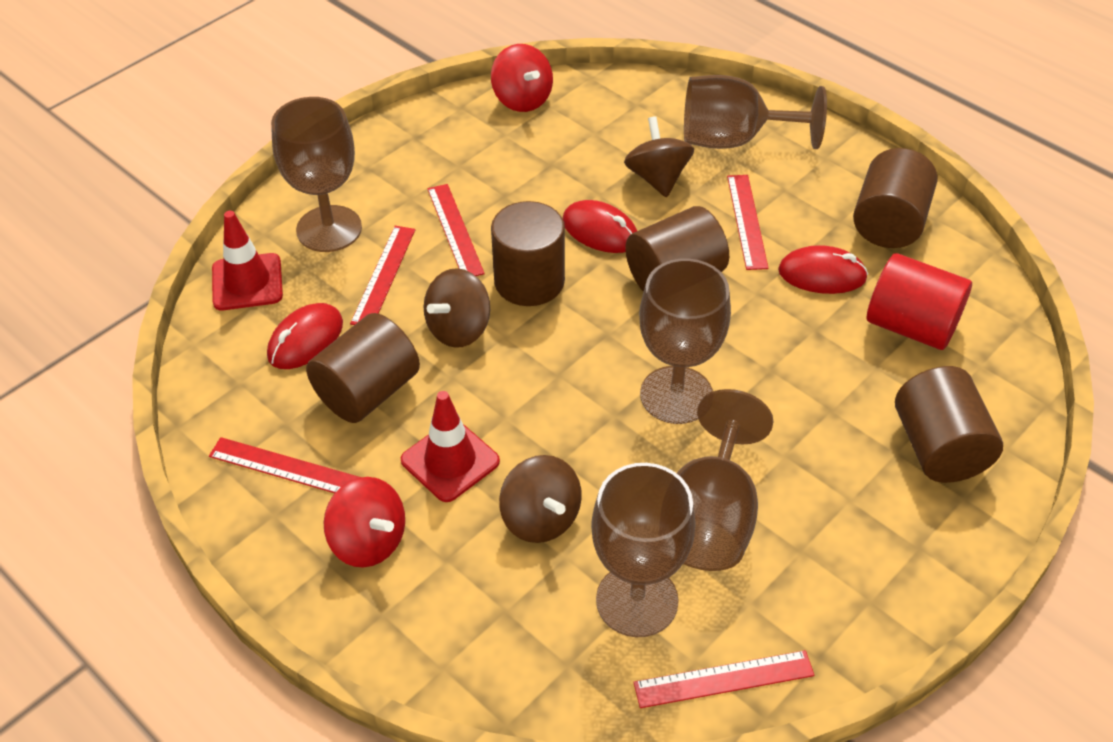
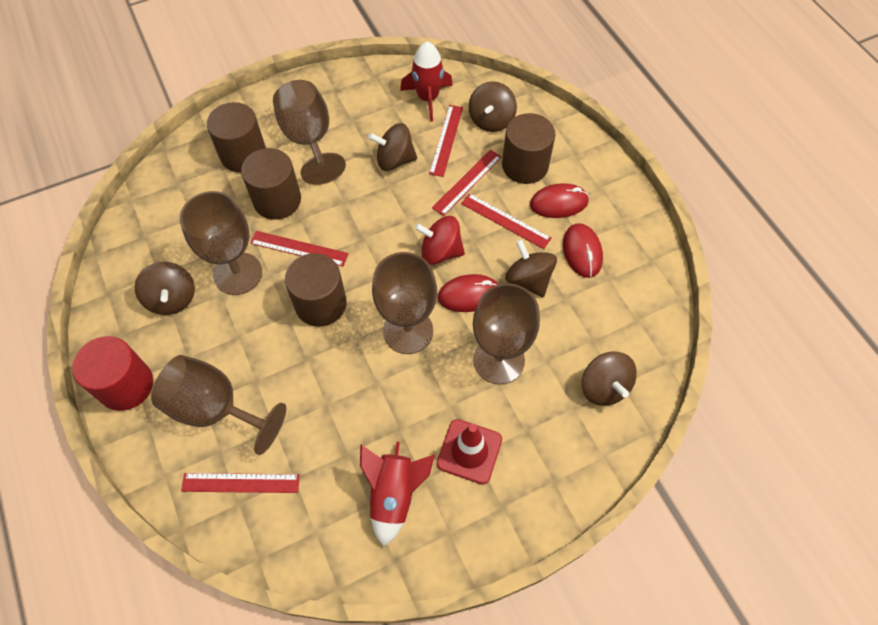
brown cylinder: 5 -> 4
brown spinning top: 3 -> 5
red rocket: 0 -> 2
red spinning top: 2 -> 1
red traffic cone: 2 -> 1

